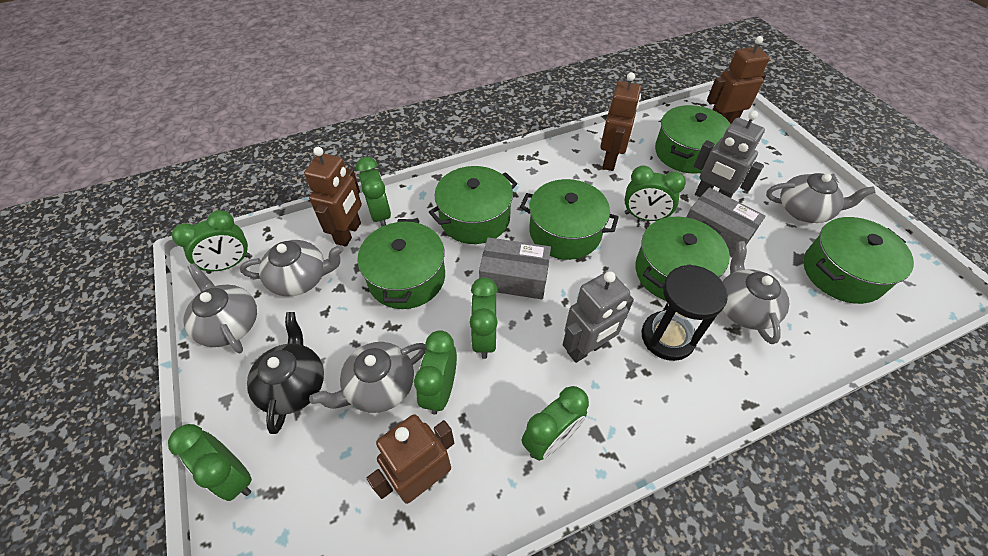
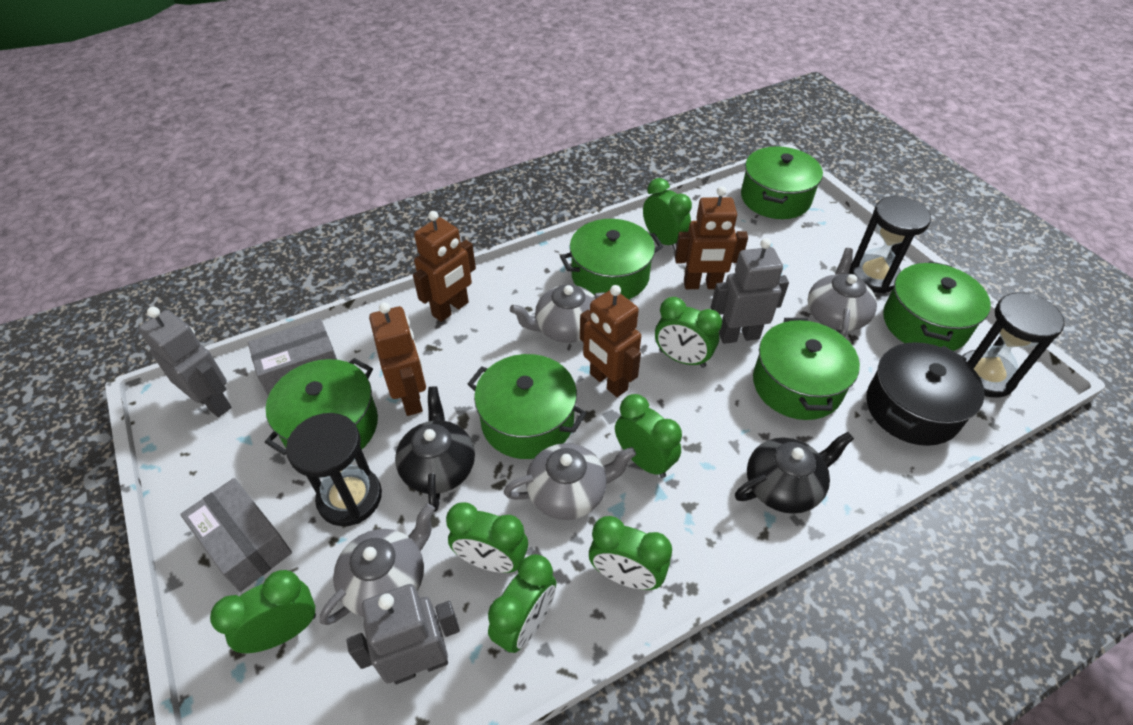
black hourglass: 1 -> 3
black pot: 0 -> 1
black teapot: 1 -> 2
grey robot: 2 -> 3
grey teapot: 5 -> 4

